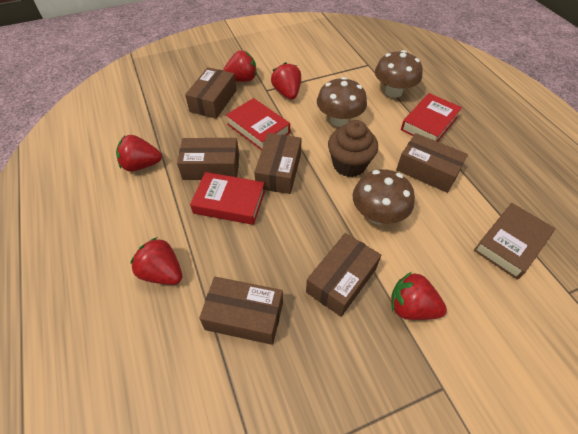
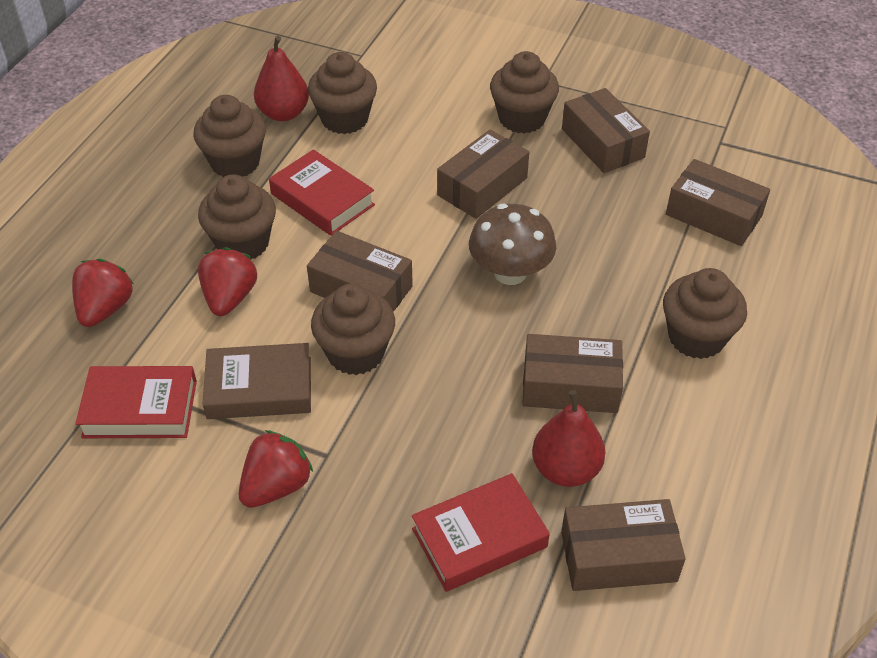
brown cupcake: 1 -> 6
brown mushroom: 3 -> 1
red pear: 0 -> 2
red strawberry: 5 -> 3

